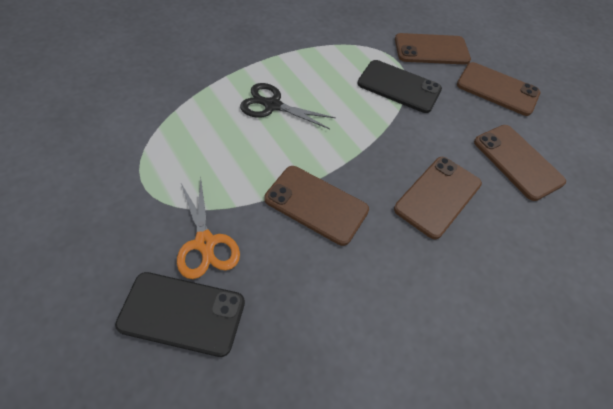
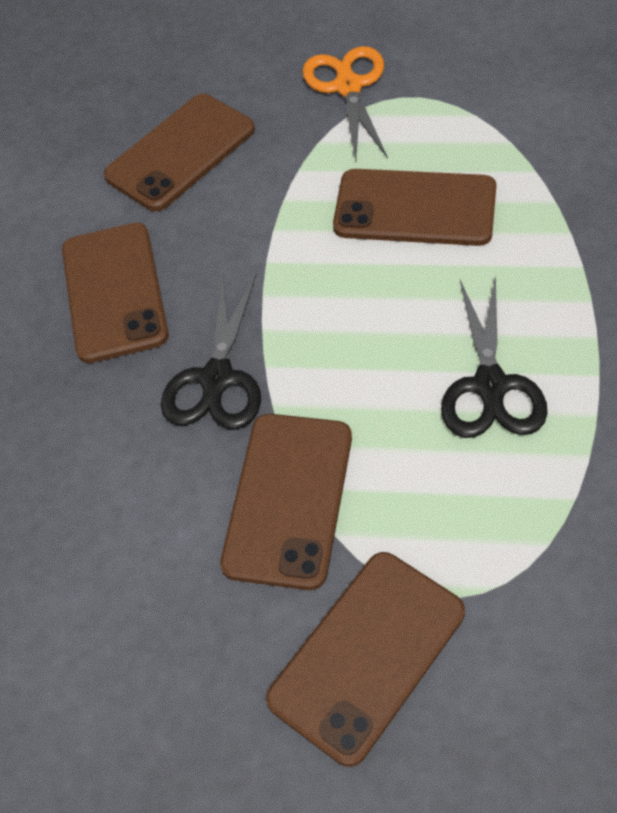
black phone: 2 -> 0
black scissors: 1 -> 2

